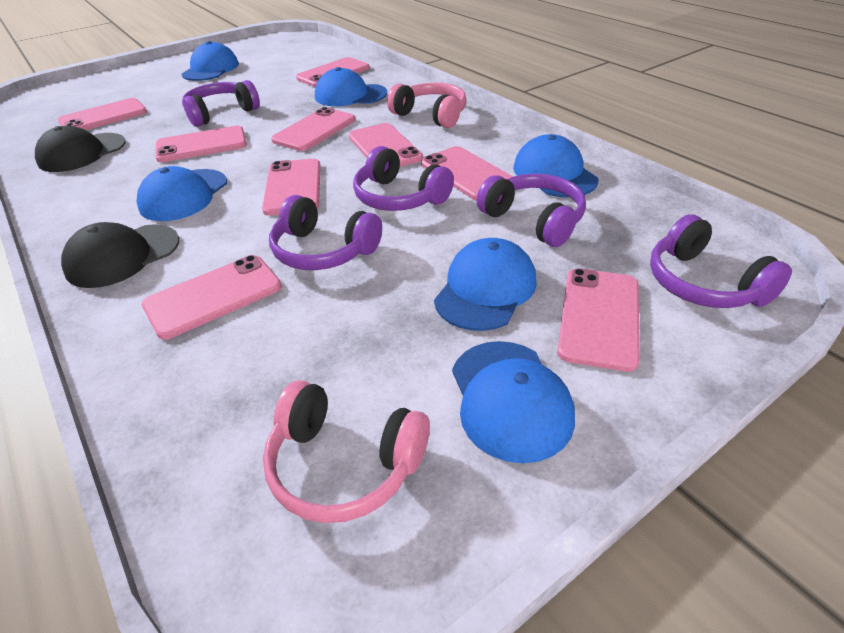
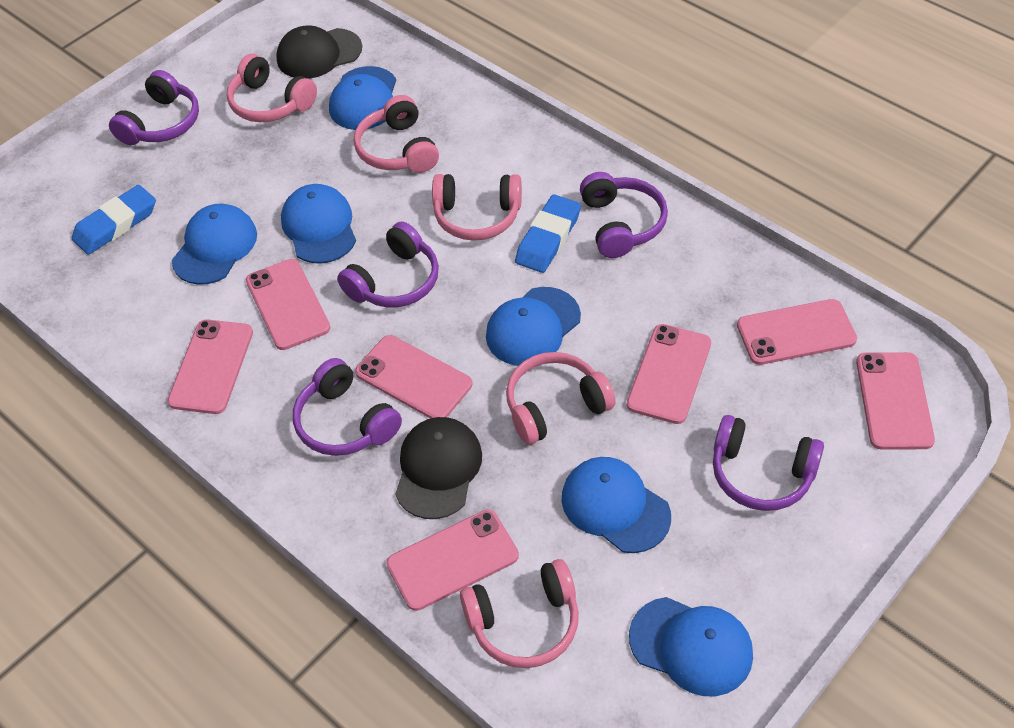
blue eraser: 0 -> 2
pink headphones: 2 -> 5
pink phone: 9 -> 7

